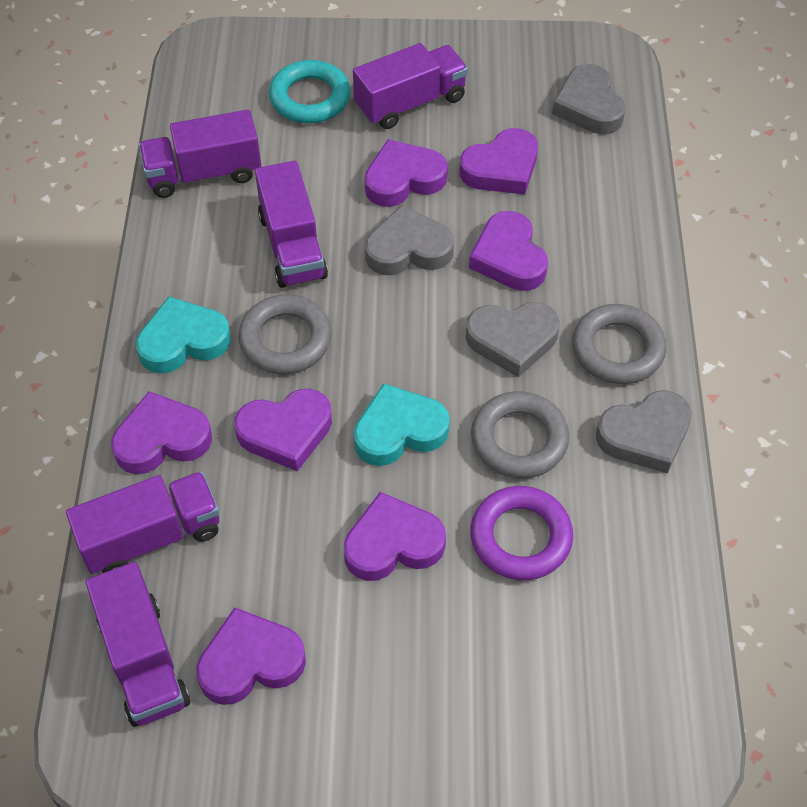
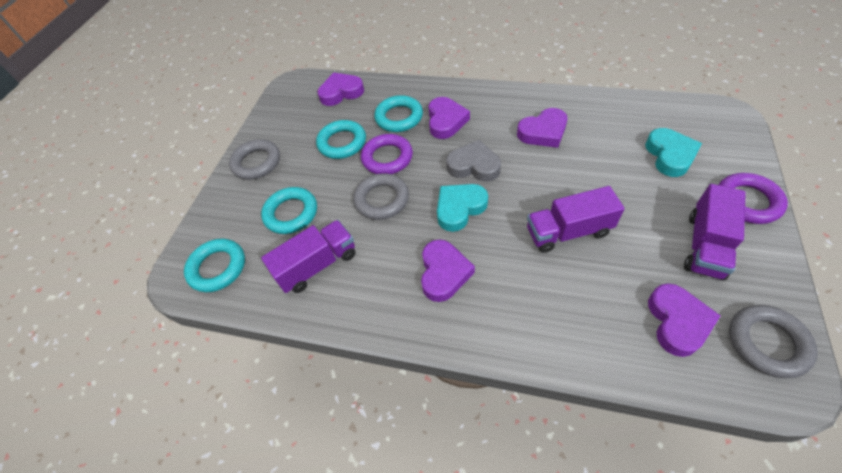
grey heart: 4 -> 1
purple heart: 7 -> 5
purple ring: 1 -> 2
purple truck: 5 -> 3
turquoise ring: 1 -> 4

